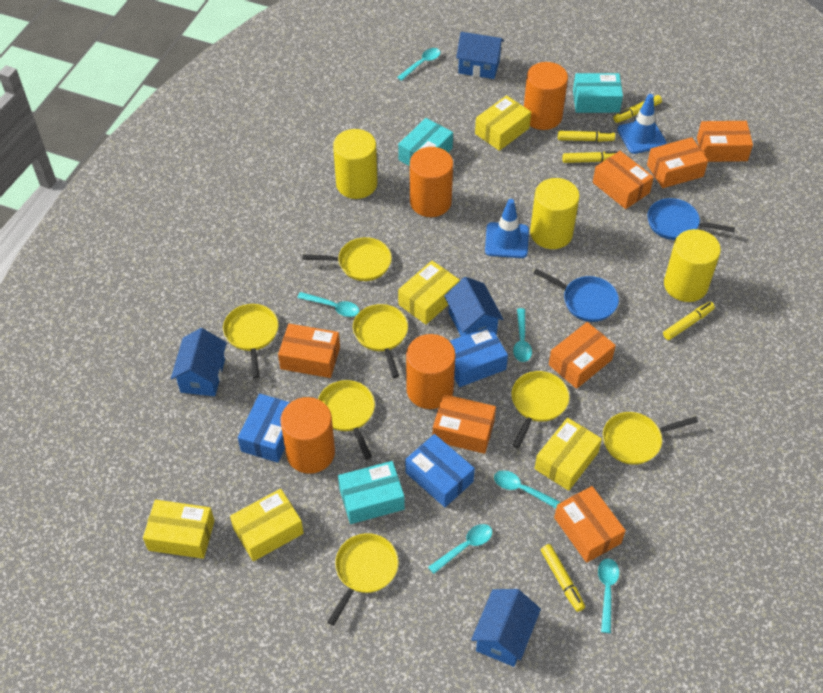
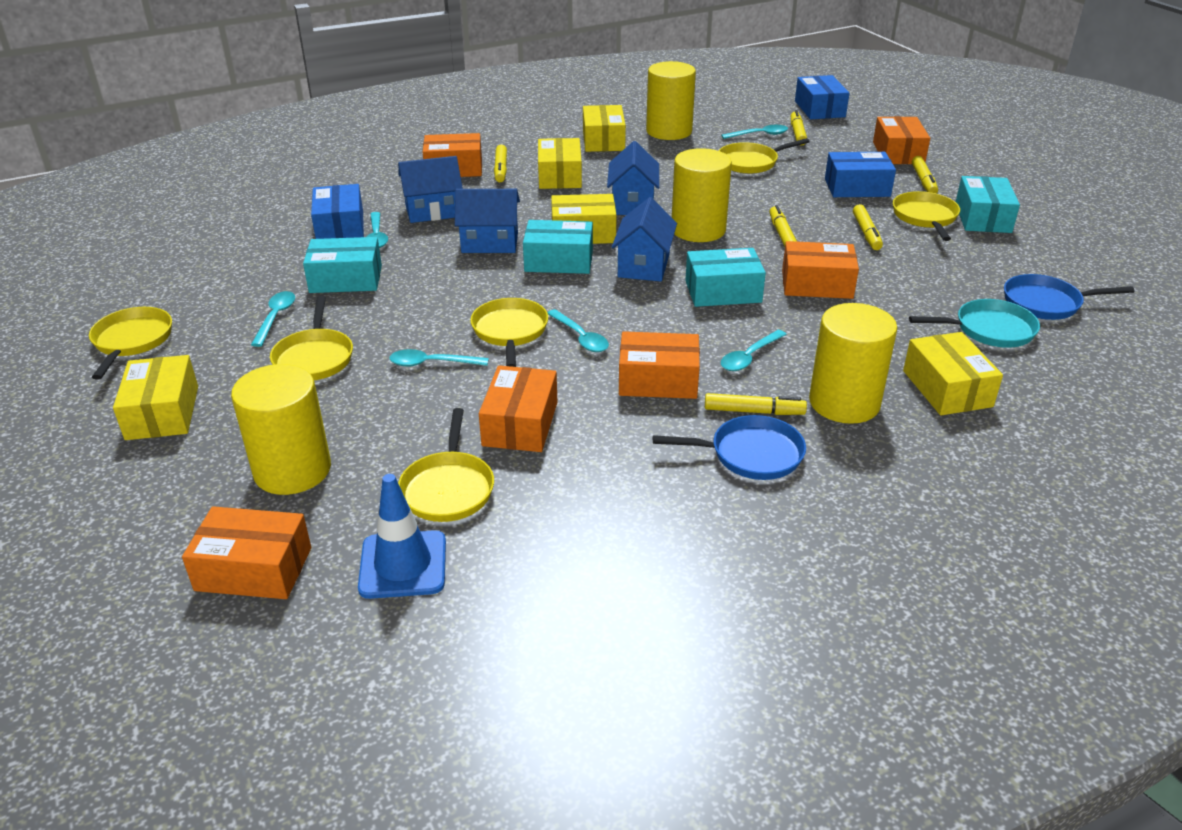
blue traffic cone: 2 -> 1
orange box: 7 -> 6
orange cylinder: 4 -> 0
turquoise box: 3 -> 4
turquoise pan: 0 -> 1
yellow cylinder: 3 -> 4
yellow marker: 5 -> 6
yellow pan: 7 -> 6

